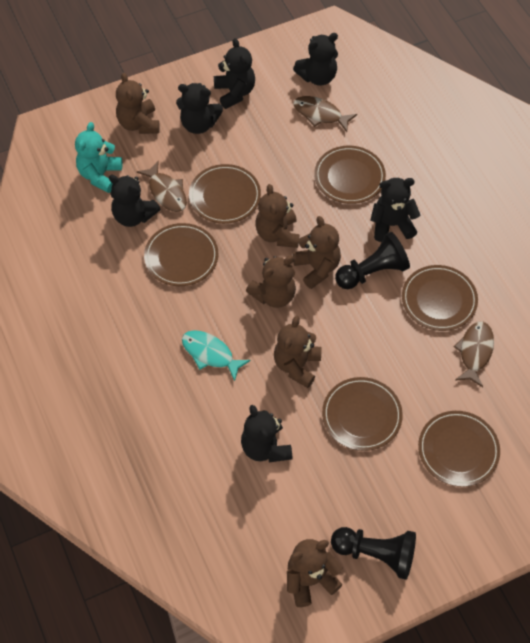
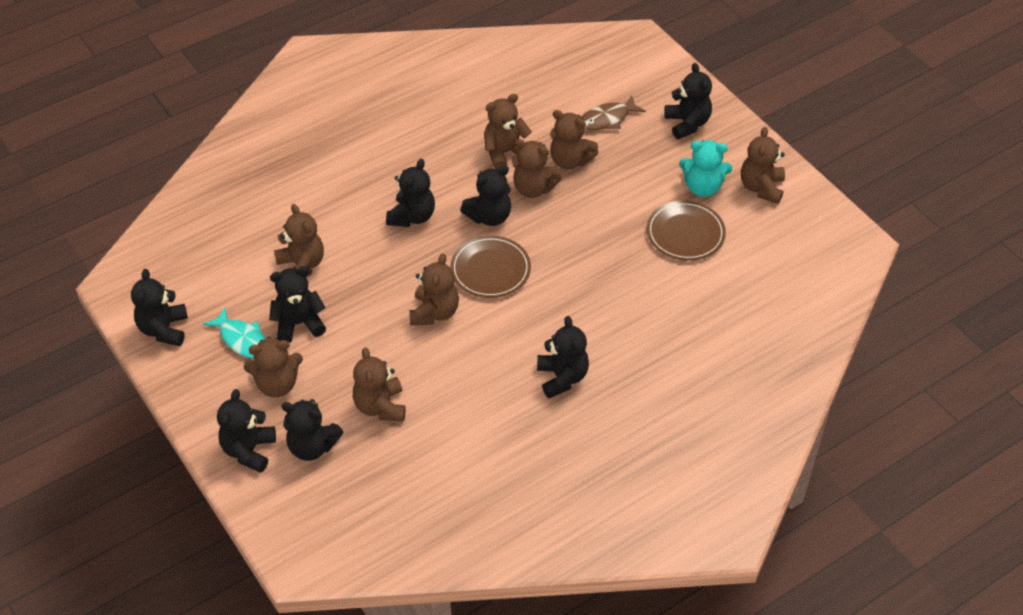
black pawn: 2 -> 0
black teddy bear: 6 -> 8
brown fish: 3 -> 1
brown plate: 6 -> 2
brown teddy bear: 6 -> 8

